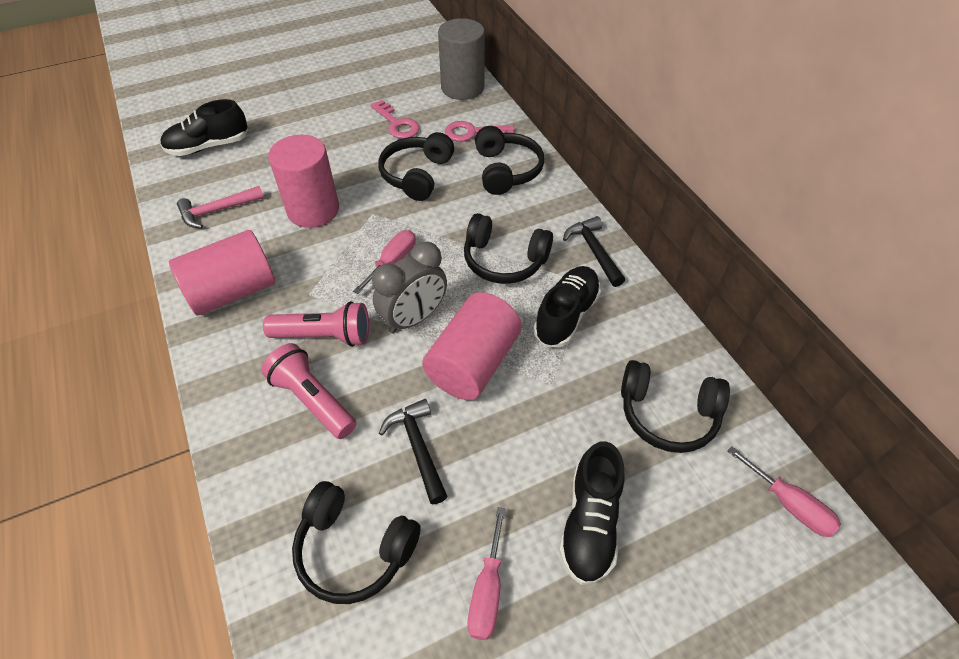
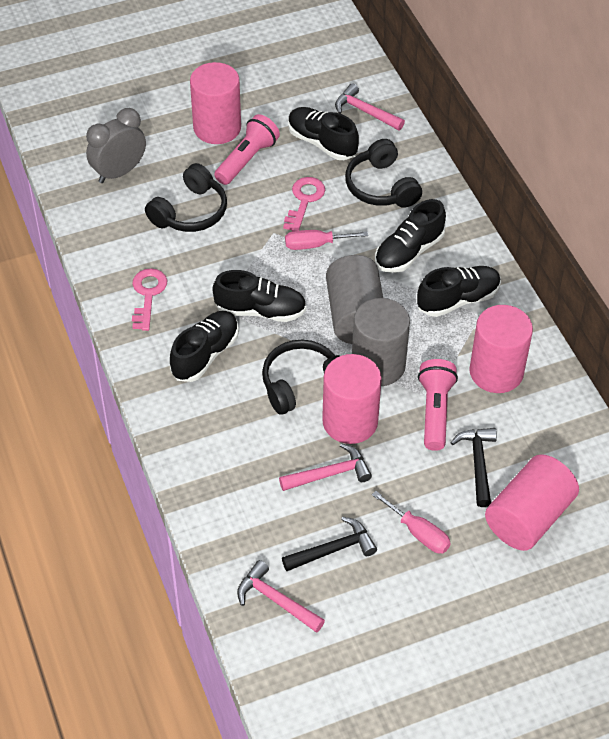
black headphones: 5 -> 3
black shoe: 3 -> 5
grey cylinder: 1 -> 2
pink cylinder: 3 -> 4
pink hammer: 1 -> 3
pink screwdriver: 3 -> 2

